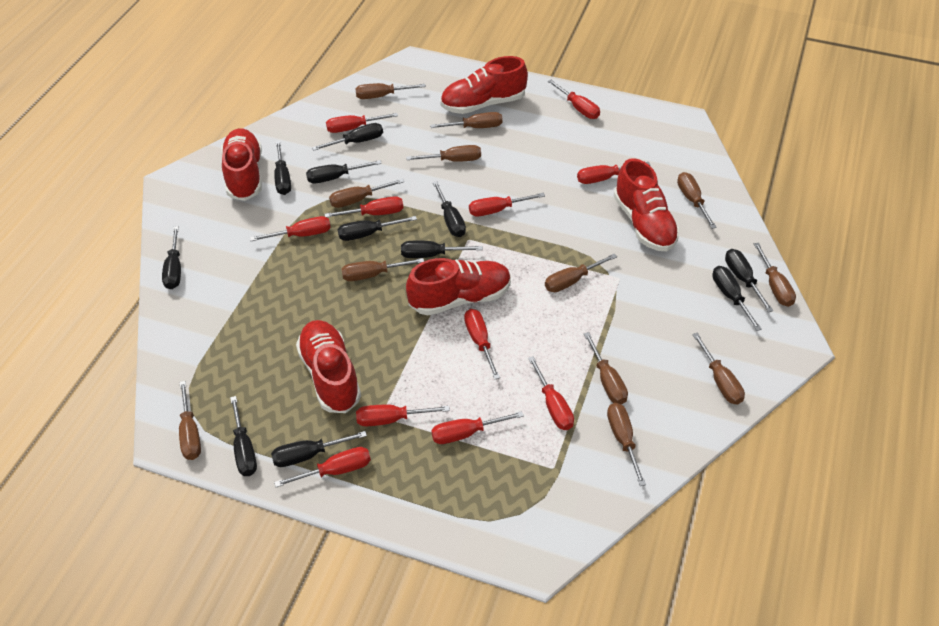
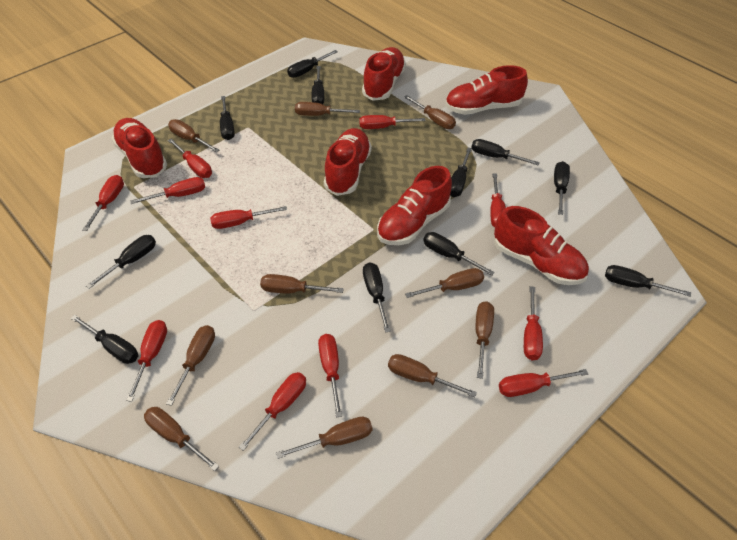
brown screwdriver: 12 -> 10
red shoe: 5 -> 6

